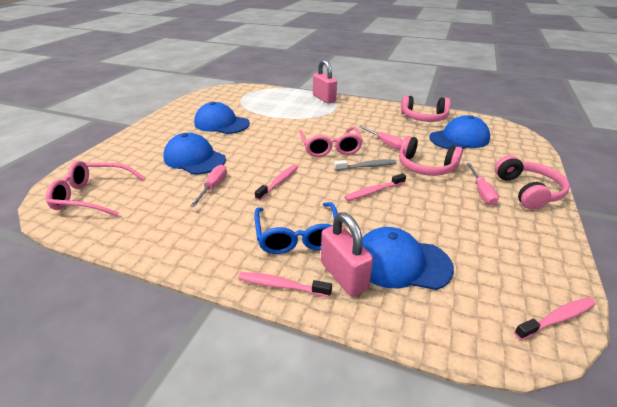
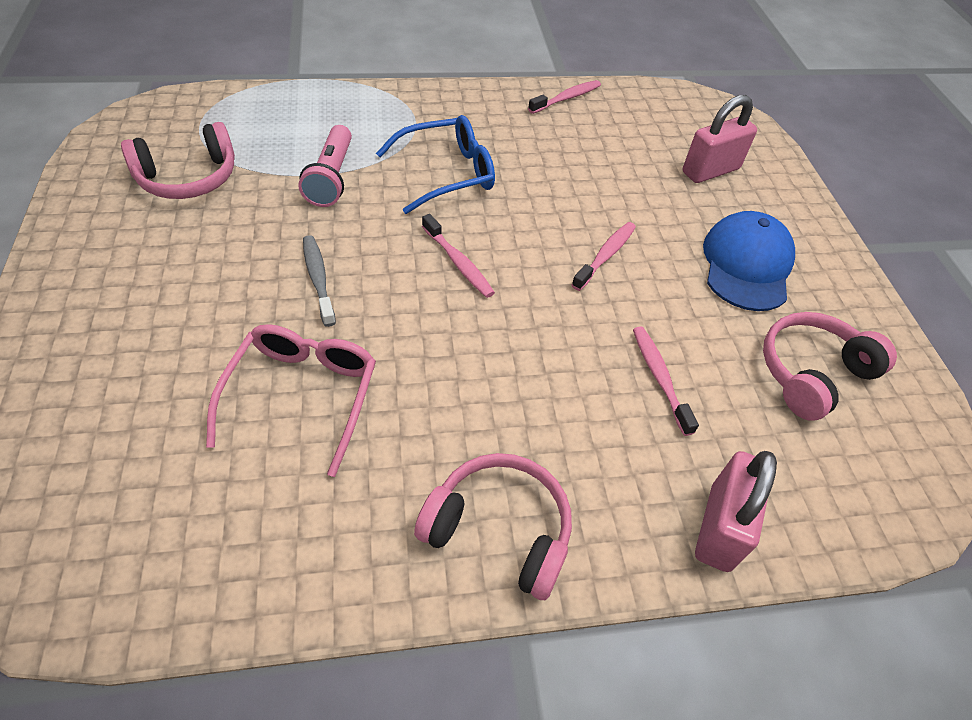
blue cap: 4 -> 1
pink flashlight: 0 -> 1
pink glasses: 2 -> 1
pink screwdriver: 3 -> 0

